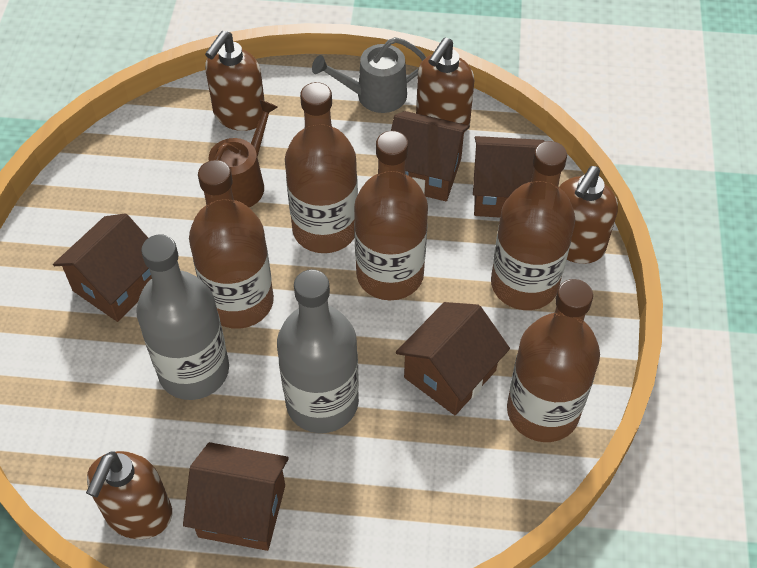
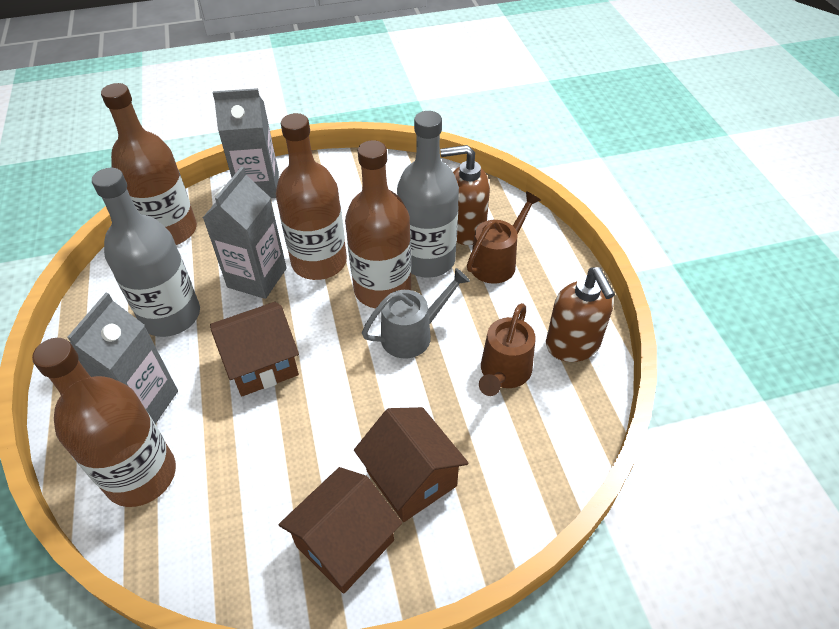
brown bottle: 5 -> 4
brown house: 5 -> 3
brown soap dispenser: 4 -> 2
brown watering can: 1 -> 2
grey carton: 0 -> 3

